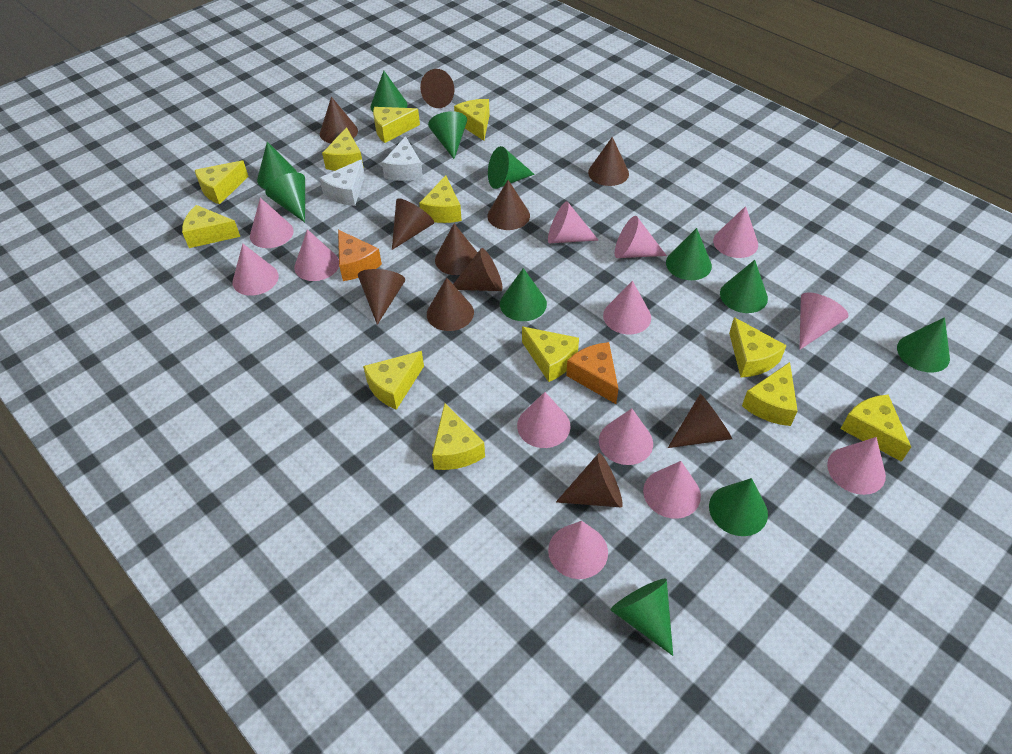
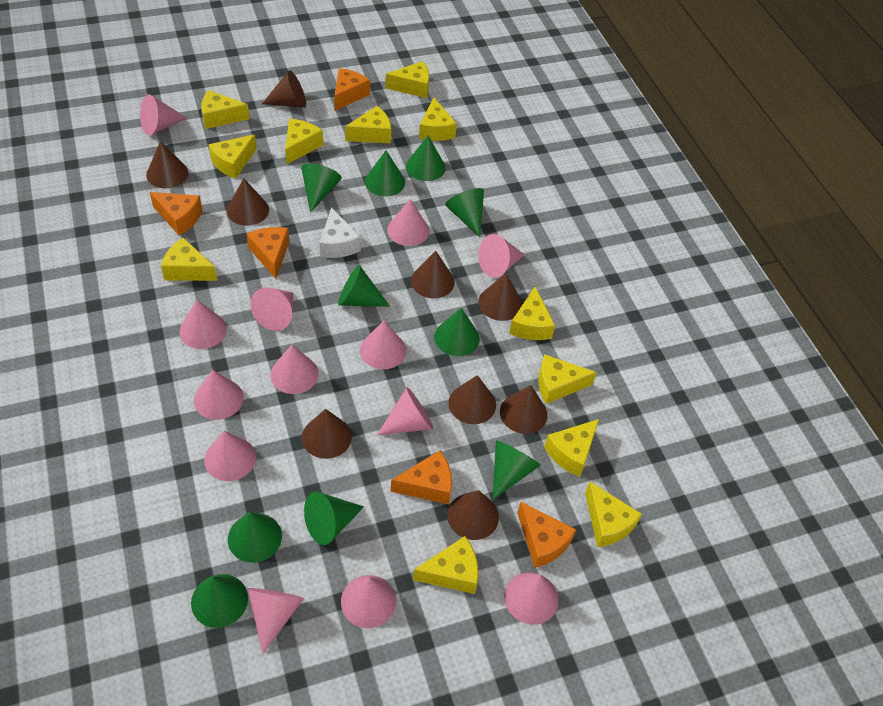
brown cone: 11 -> 9
green cone: 11 -> 10
orange cheese: 2 -> 5
white cheese: 2 -> 1

